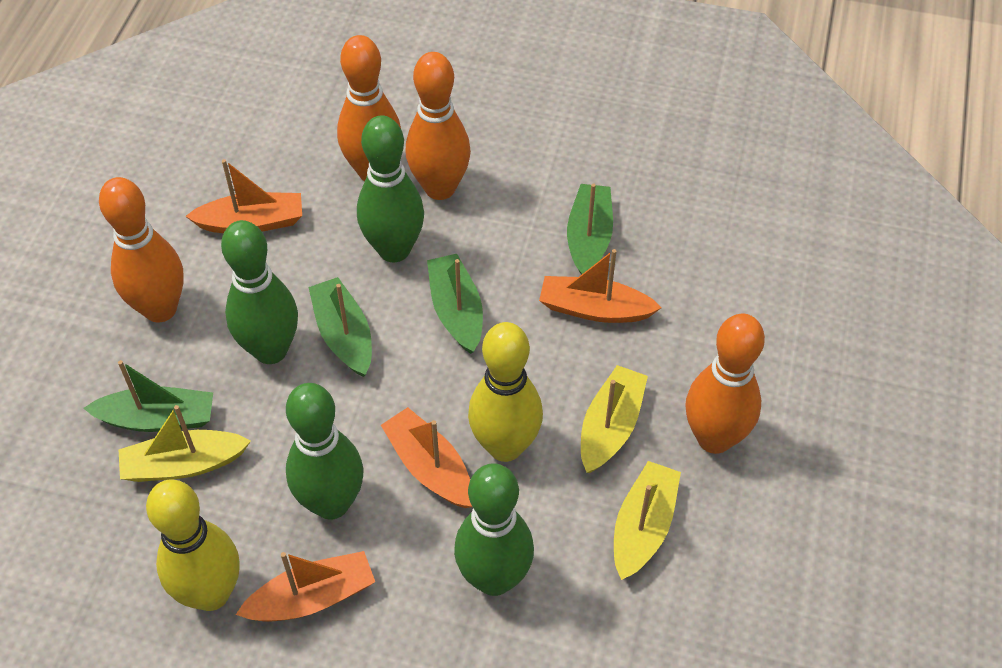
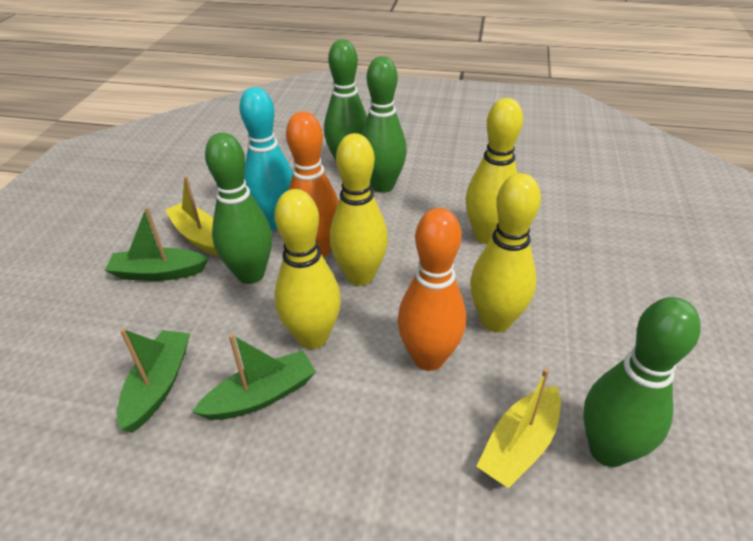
green boat: 4 -> 3
orange boat: 4 -> 0
orange bowling pin: 4 -> 2
turquoise bowling pin: 0 -> 1
yellow boat: 3 -> 2
yellow bowling pin: 2 -> 4

